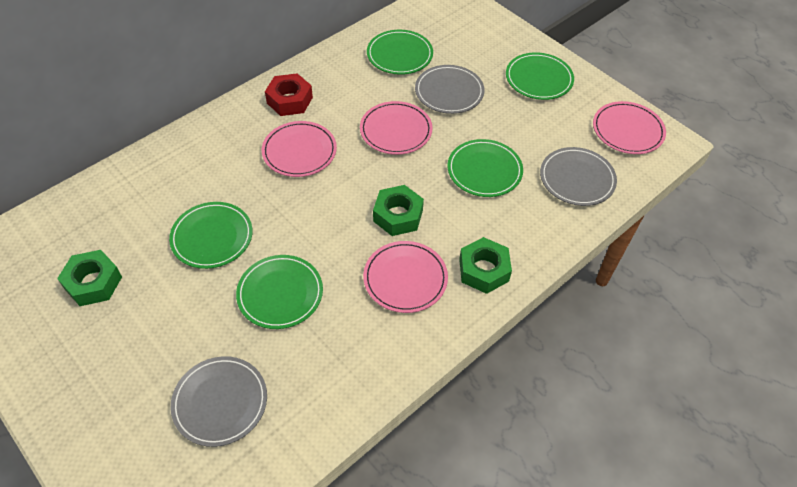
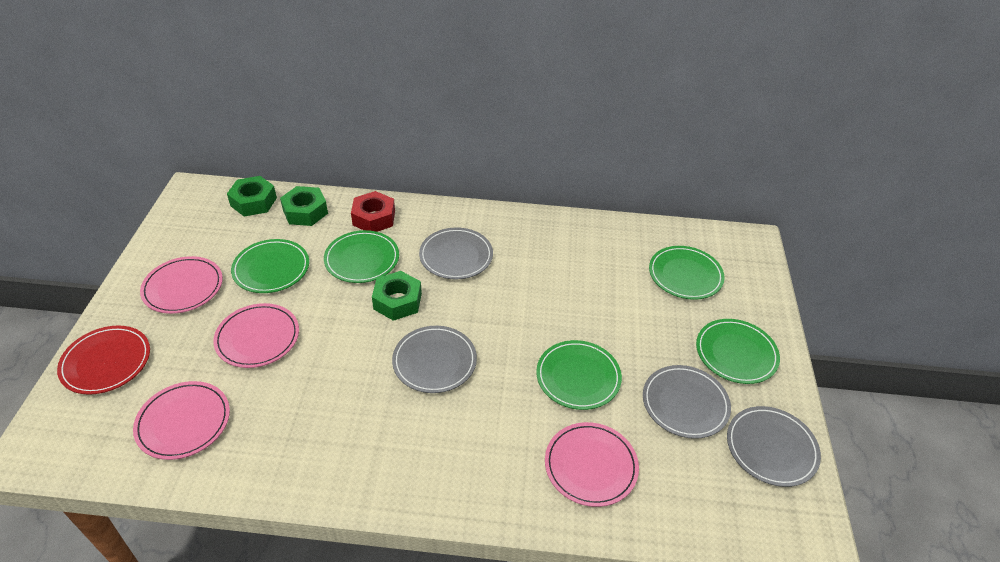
grey plate: 3 -> 4
red plate: 0 -> 1

